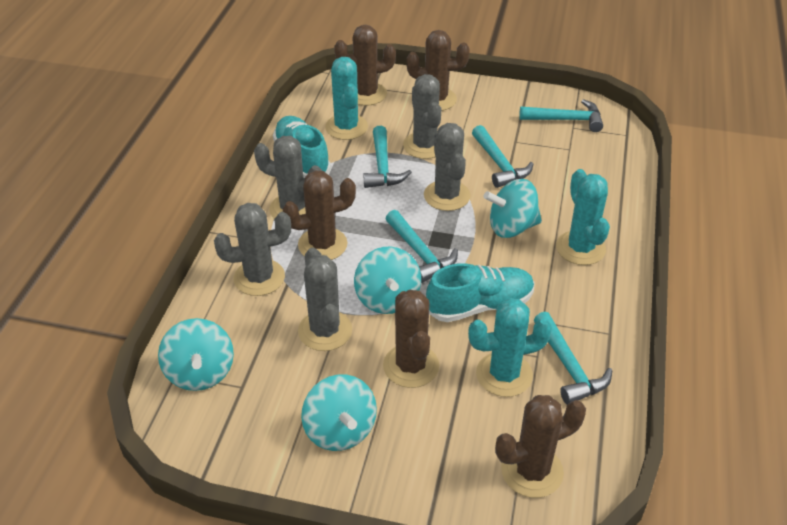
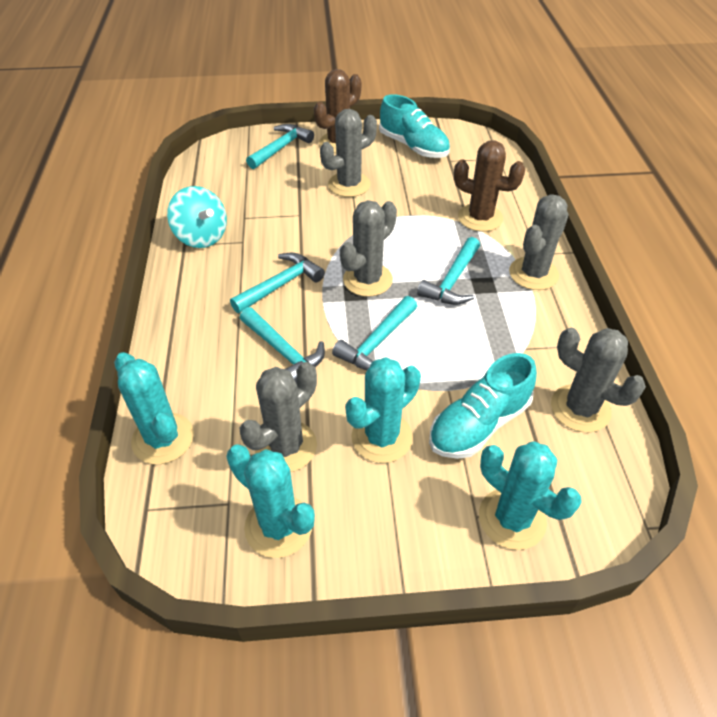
brown cactus: 5 -> 2
turquoise cactus: 3 -> 4
turquoise spinning top: 4 -> 1

